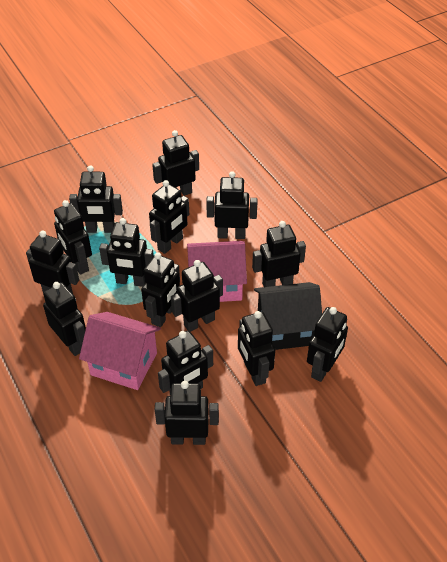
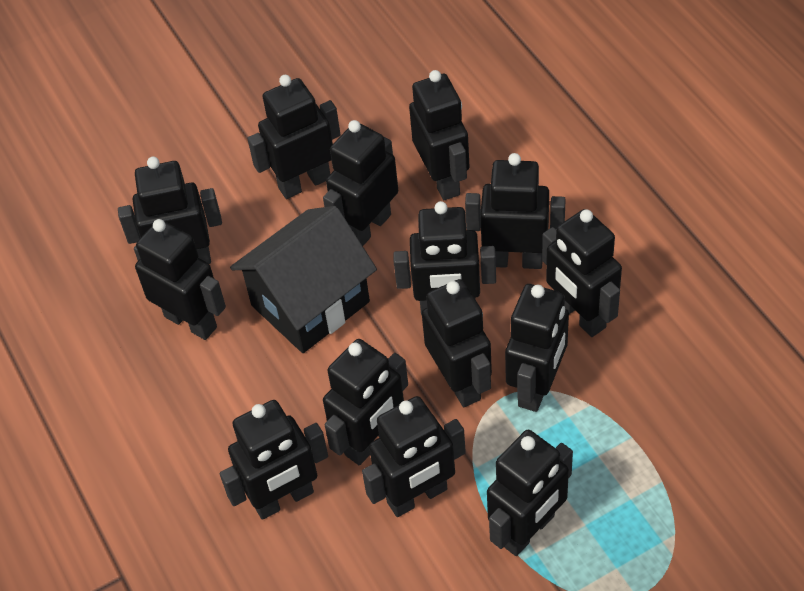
black robot: 15 -> 14
pink house: 2 -> 0

